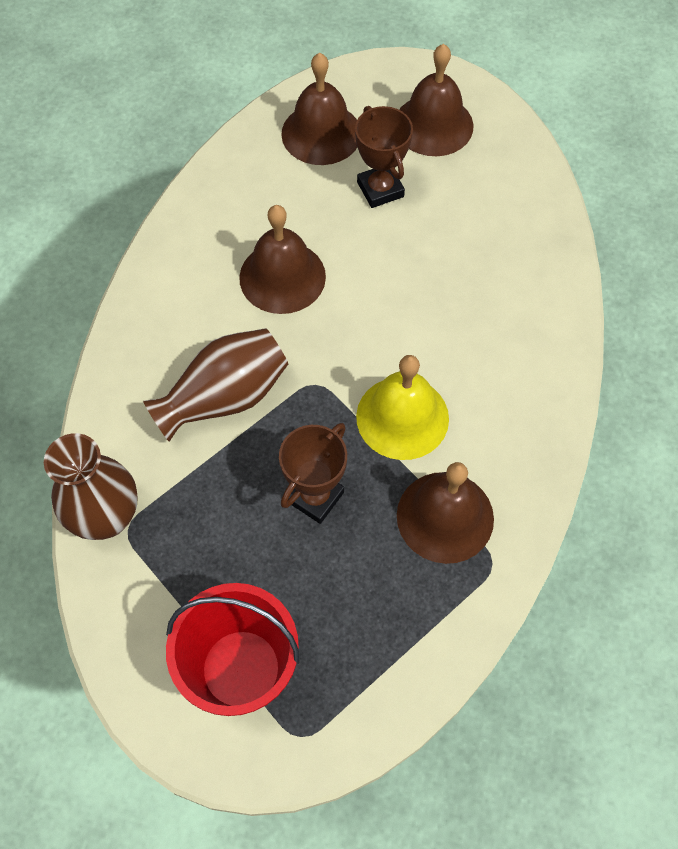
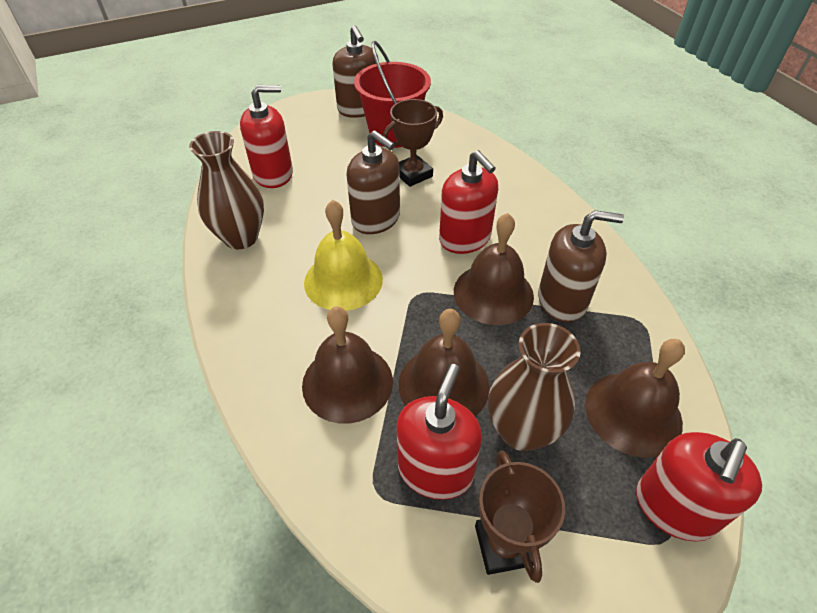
brown soap dispenser: 0 -> 3
red soap dispenser: 0 -> 4

